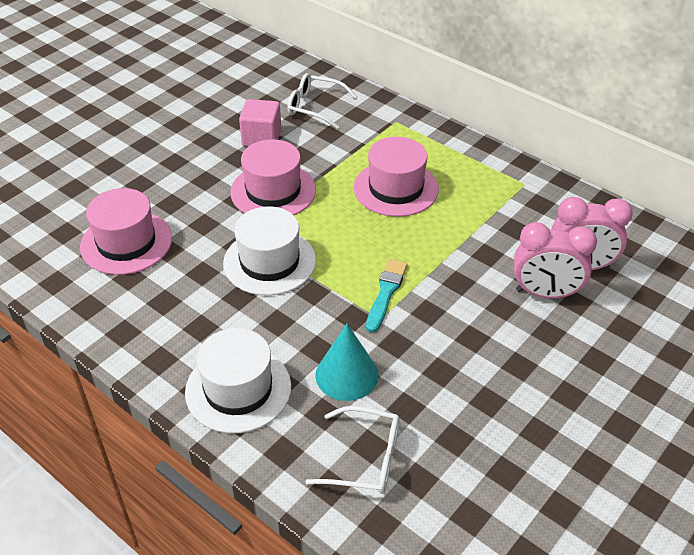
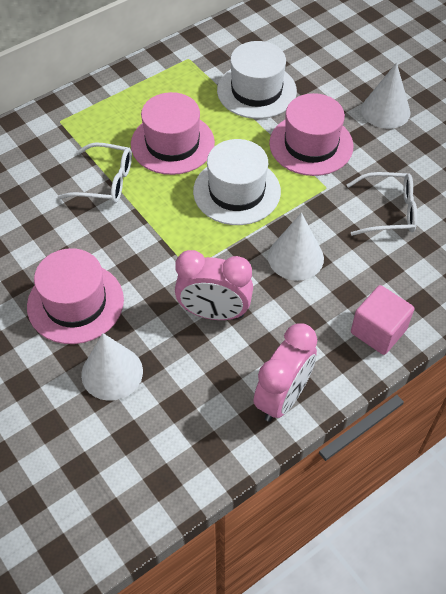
turquoise brush: 1 -> 0
turquoise cone: 1 -> 0
white cone: 0 -> 3

